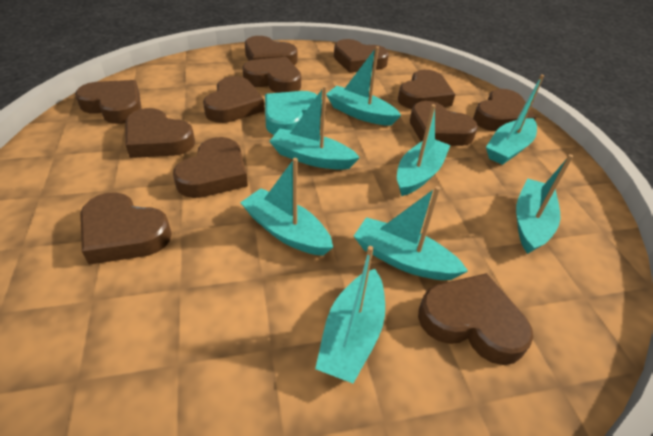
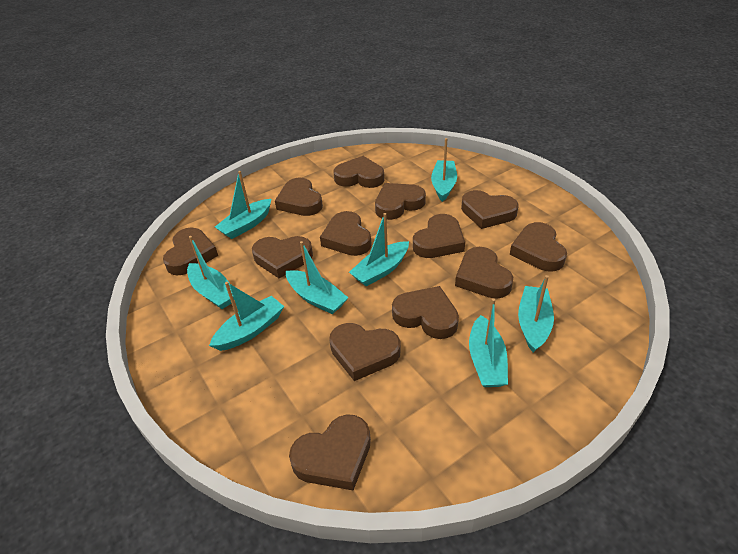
brown heart: 12 -> 13
turquoise heart: 1 -> 0

